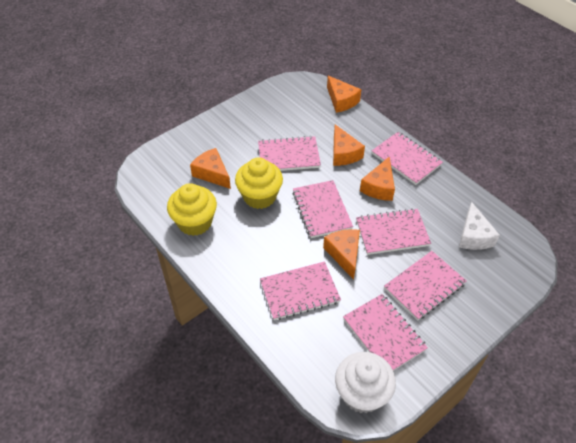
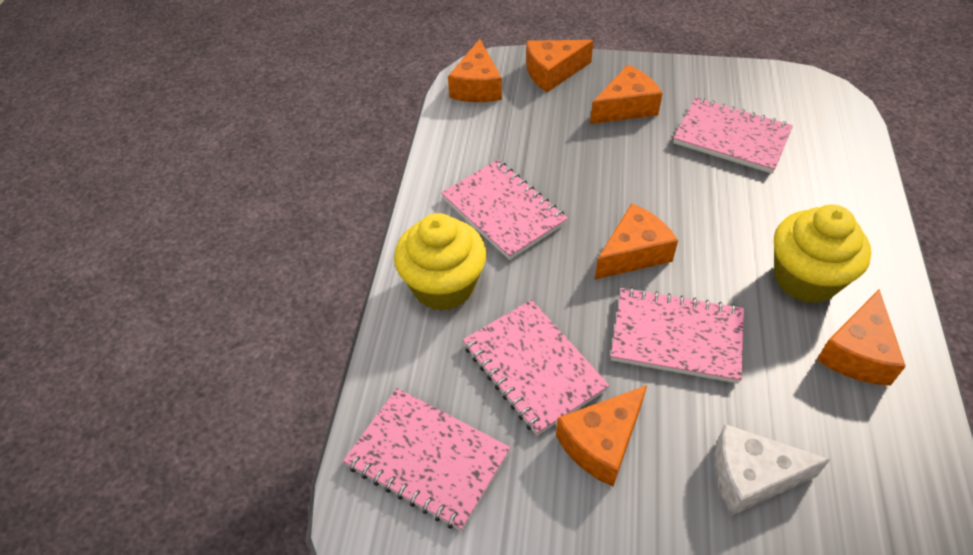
orange cheese: 5 -> 6
pink notebook: 7 -> 5
white cupcake: 1 -> 0

